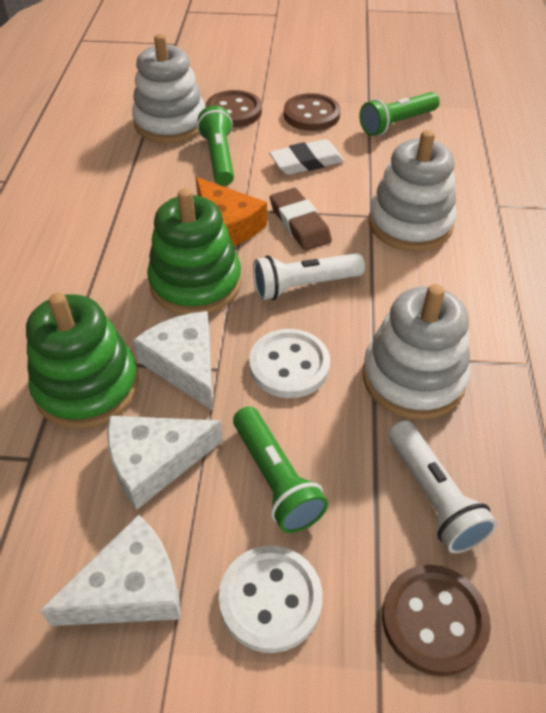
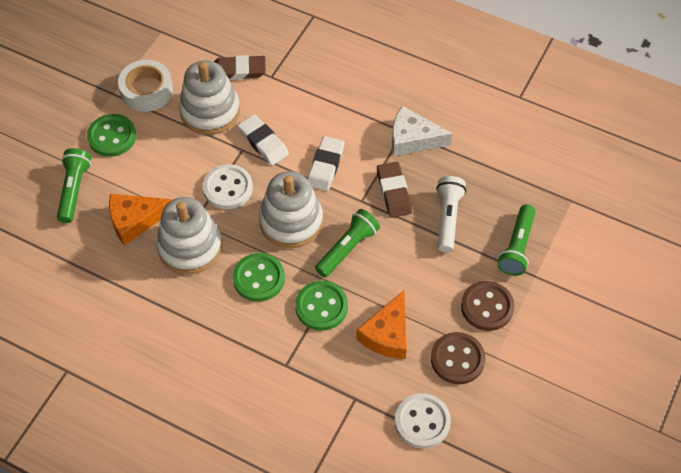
brown button: 3 -> 2
brown eraser: 1 -> 2
green button: 0 -> 3
green stacking toy: 2 -> 0
orange cheese: 1 -> 2
white cheese: 3 -> 1
white eraser: 1 -> 2
white flashlight: 2 -> 1
white tape: 0 -> 1

